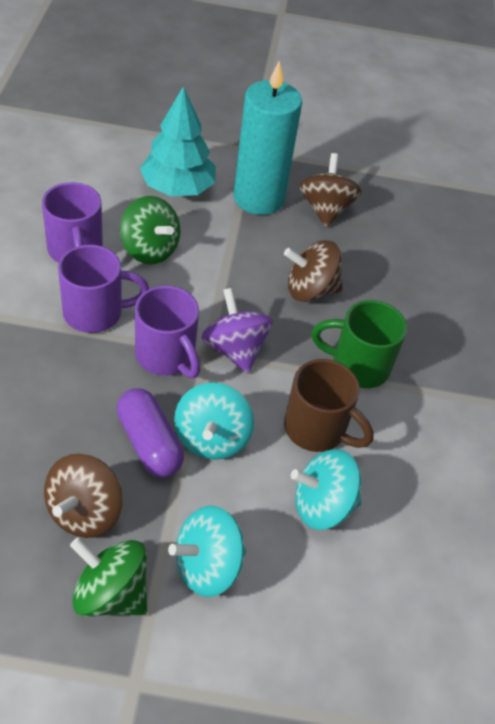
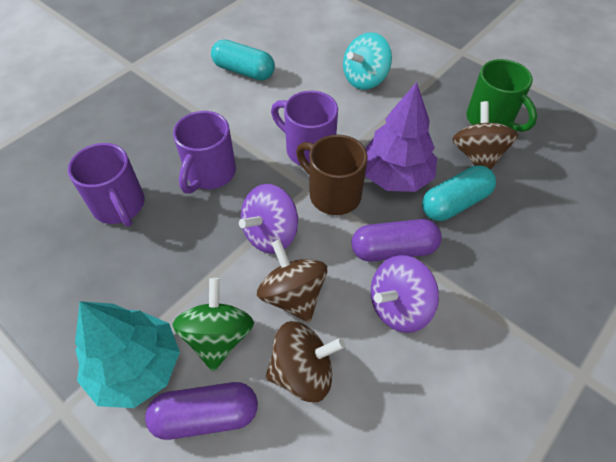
green spinning top: 2 -> 1
purple capsule: 1 -> 2
purple spinning top: 1 -> 2
purple tree: 0 -> 1
turquoise candle: 1 -> 0
turquoise capsule: 0 -> 2
turquoise spinning top: 3 -> 1

